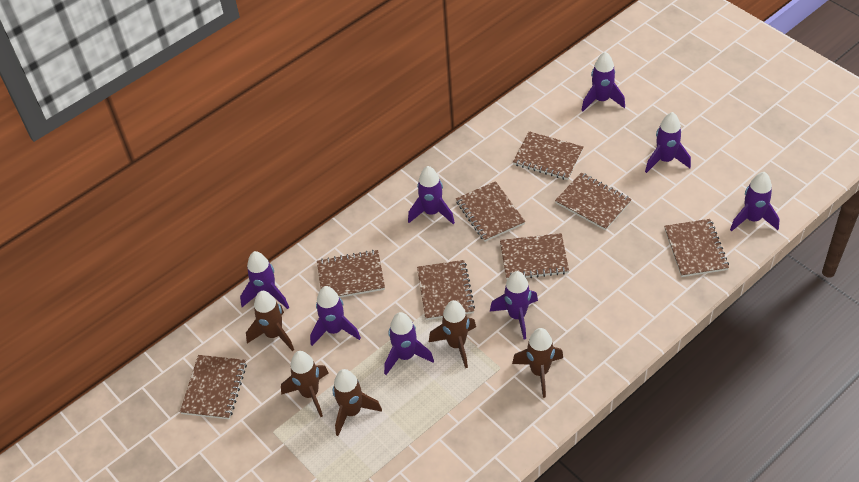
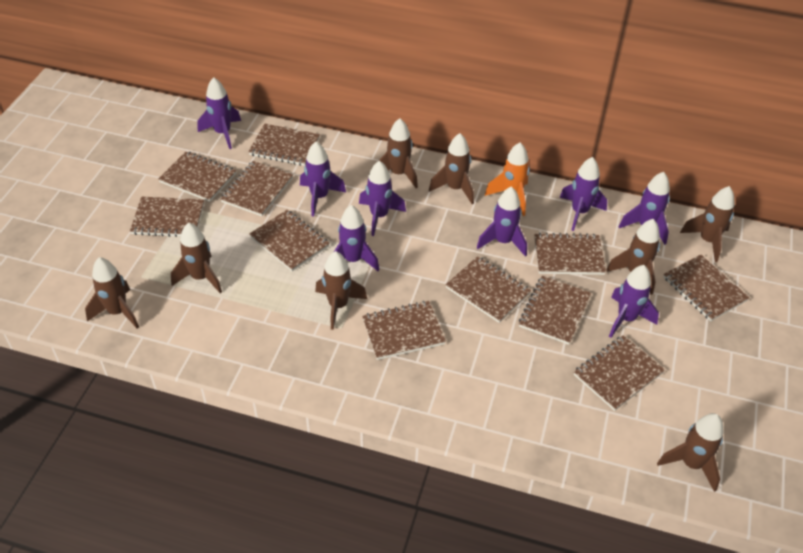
brown notebook: 8 -> 11
brown rocket: 5 -> 8
orange rocket: 0 -> 1

